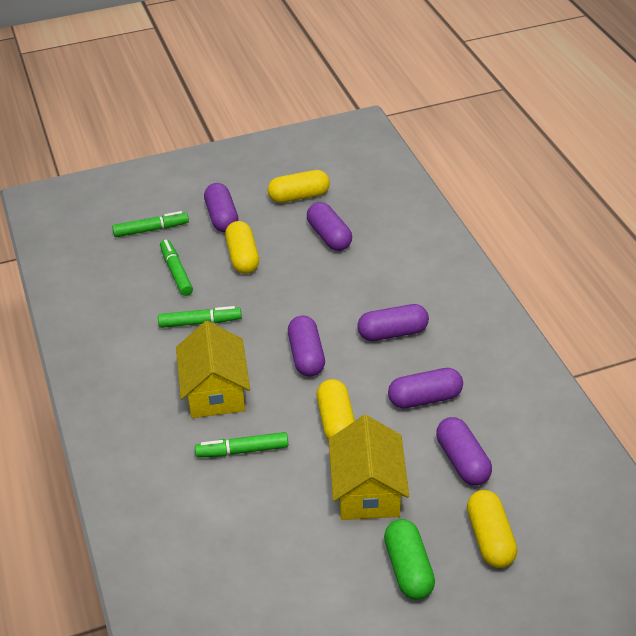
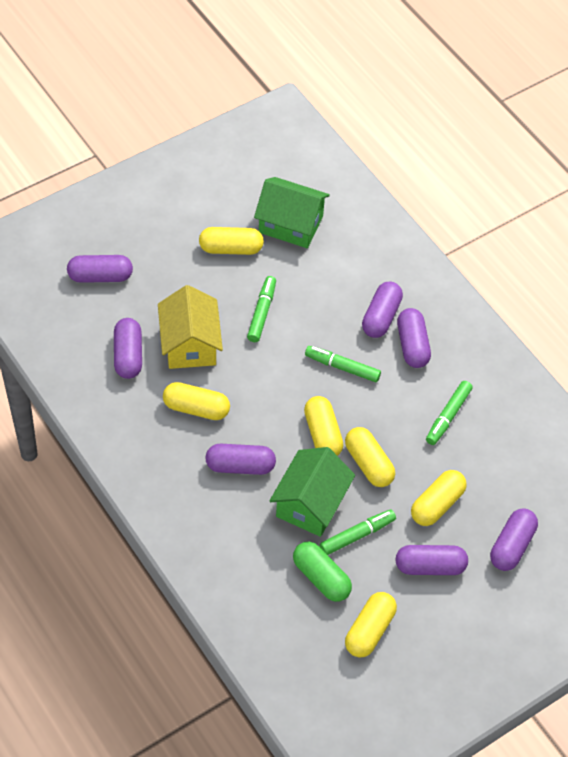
green house: 0 -> 2
purple capsule: 6 -> 7
yellow capsule: 4 -> 6
yellow house: 2 -> 1

